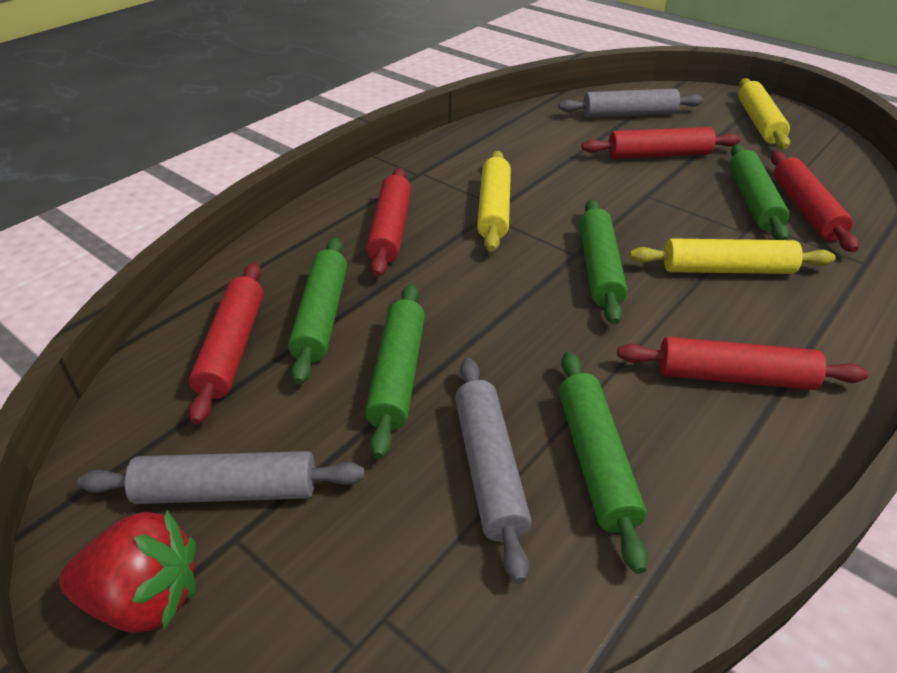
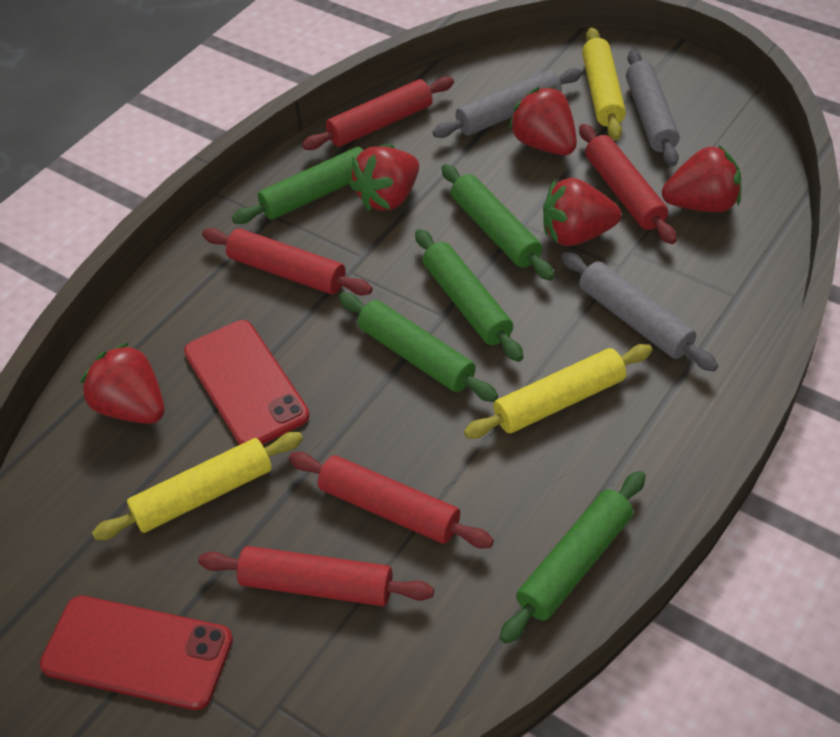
red phone: 0 -> 2
red strawberry: 1 -> 5

